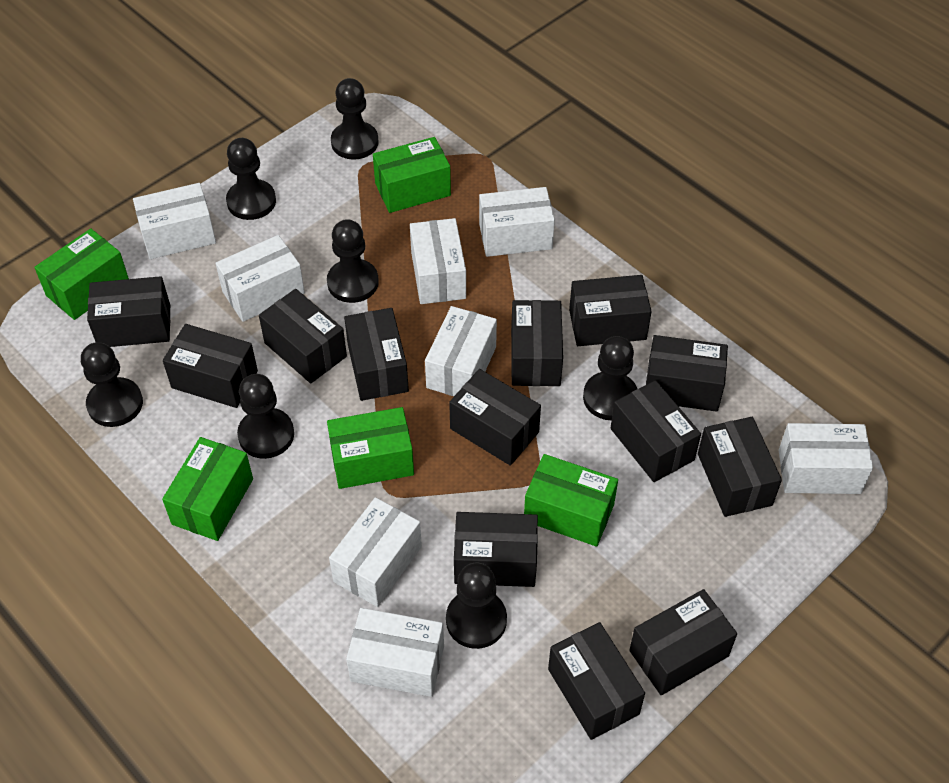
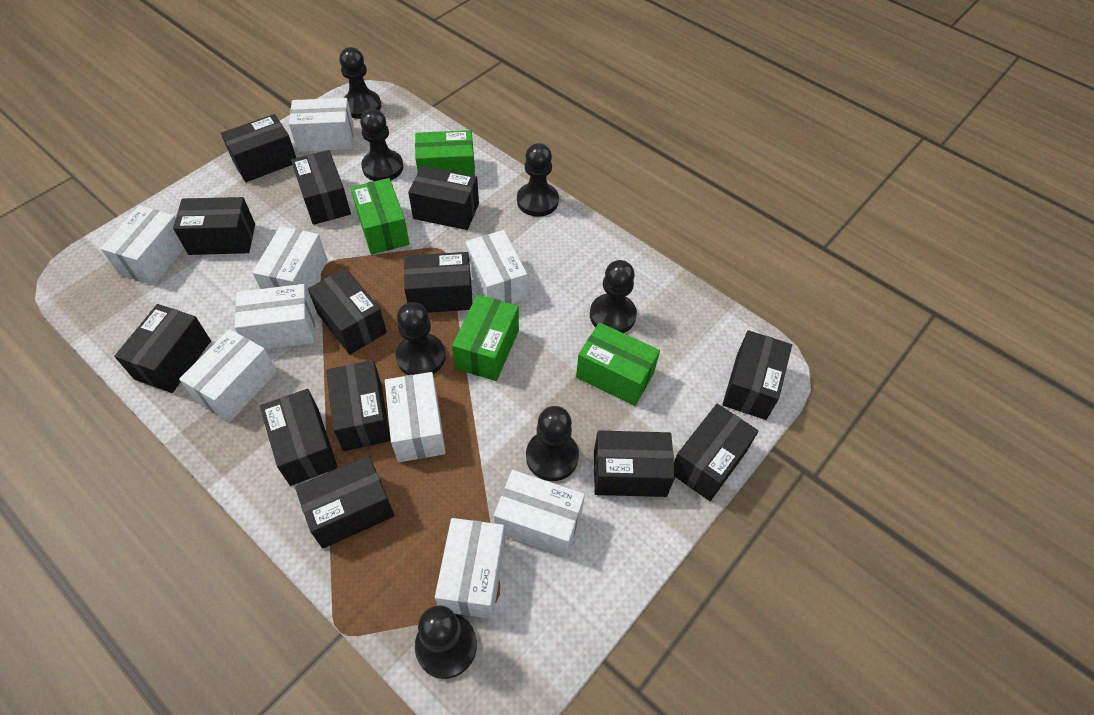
green box: 5 -> 4
white box: 8 -> 9

